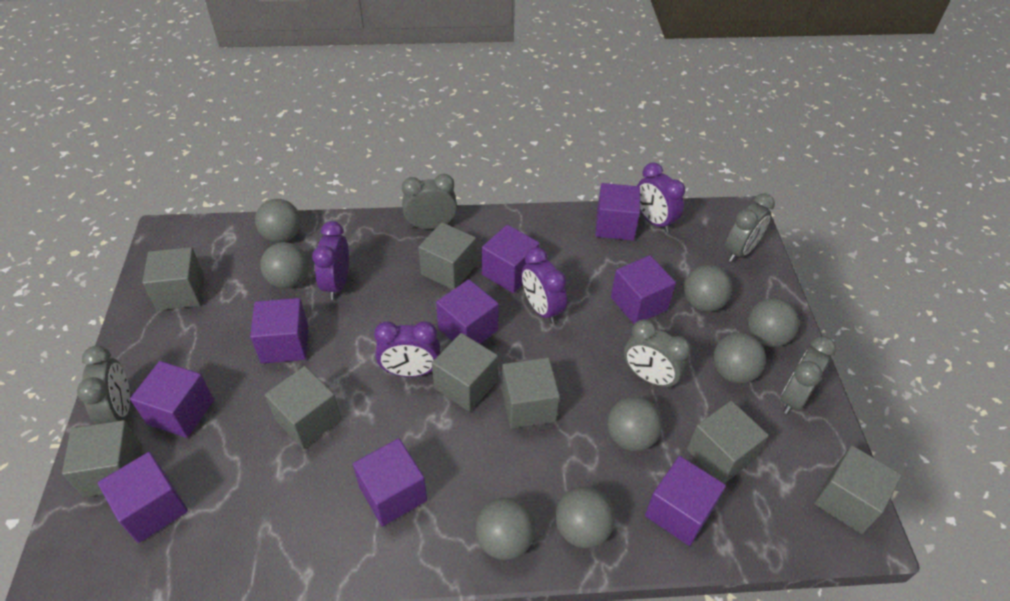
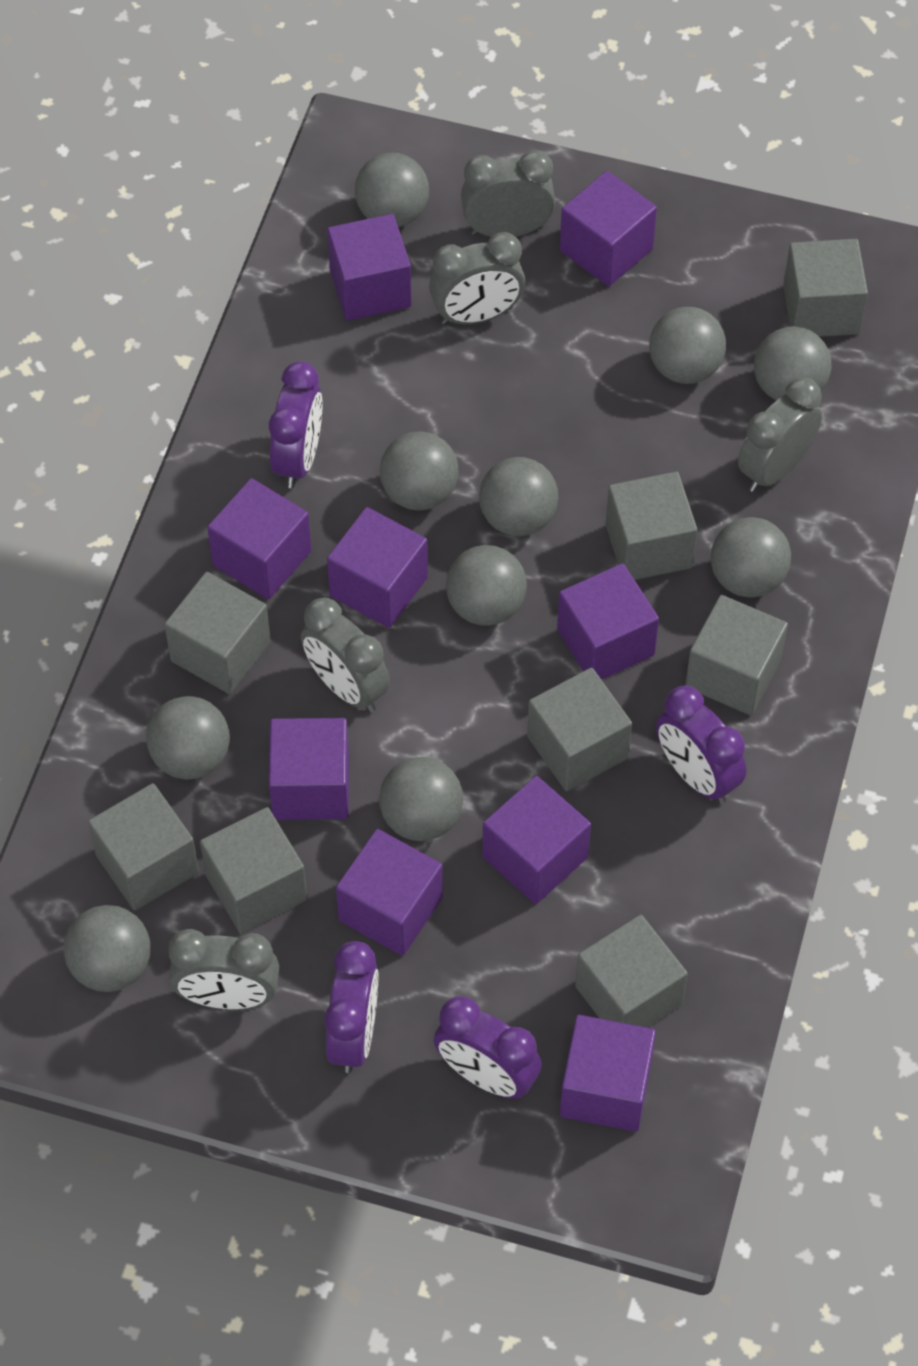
grey ball: 8 -> 10

